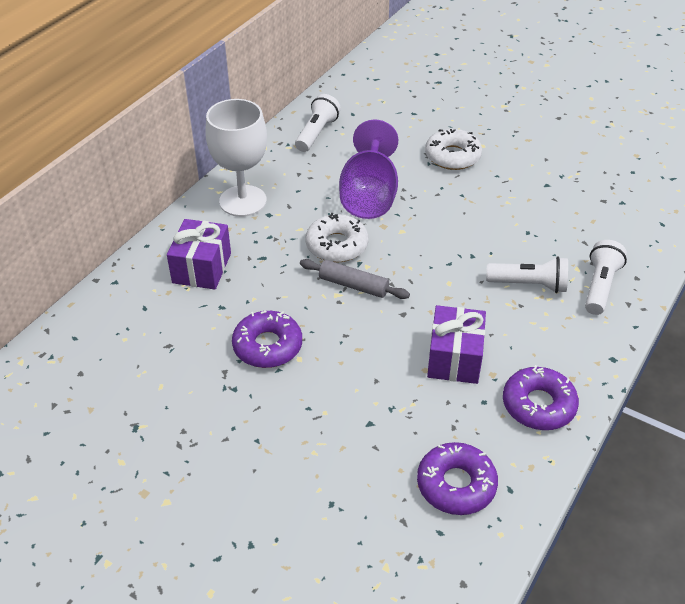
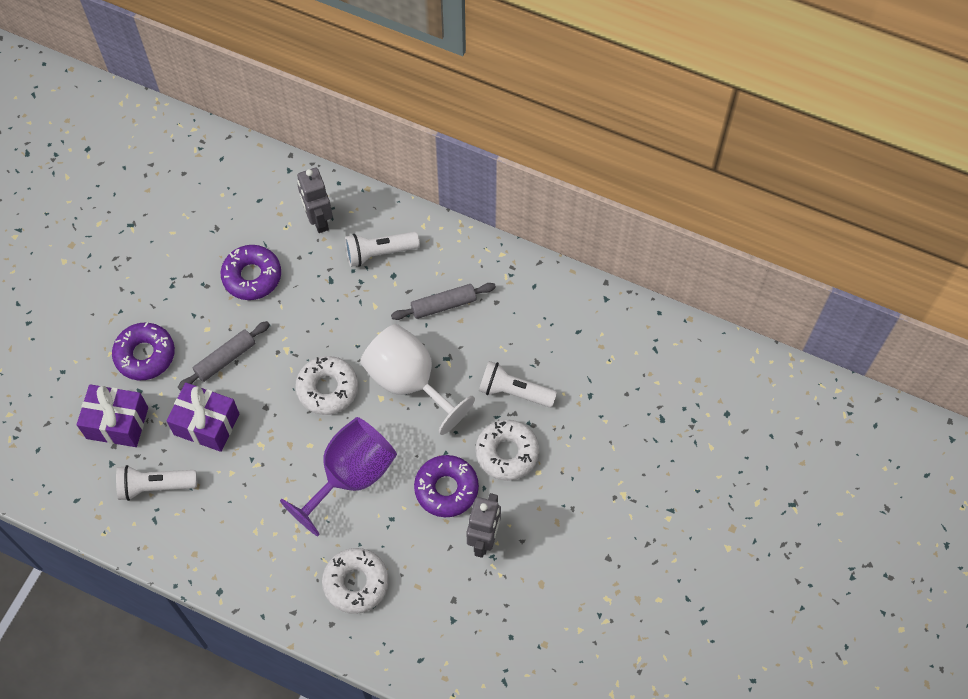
grey robot: 0 -> 2
grey rolling pin: 1 -> 2
white donut: 2 -> 3

